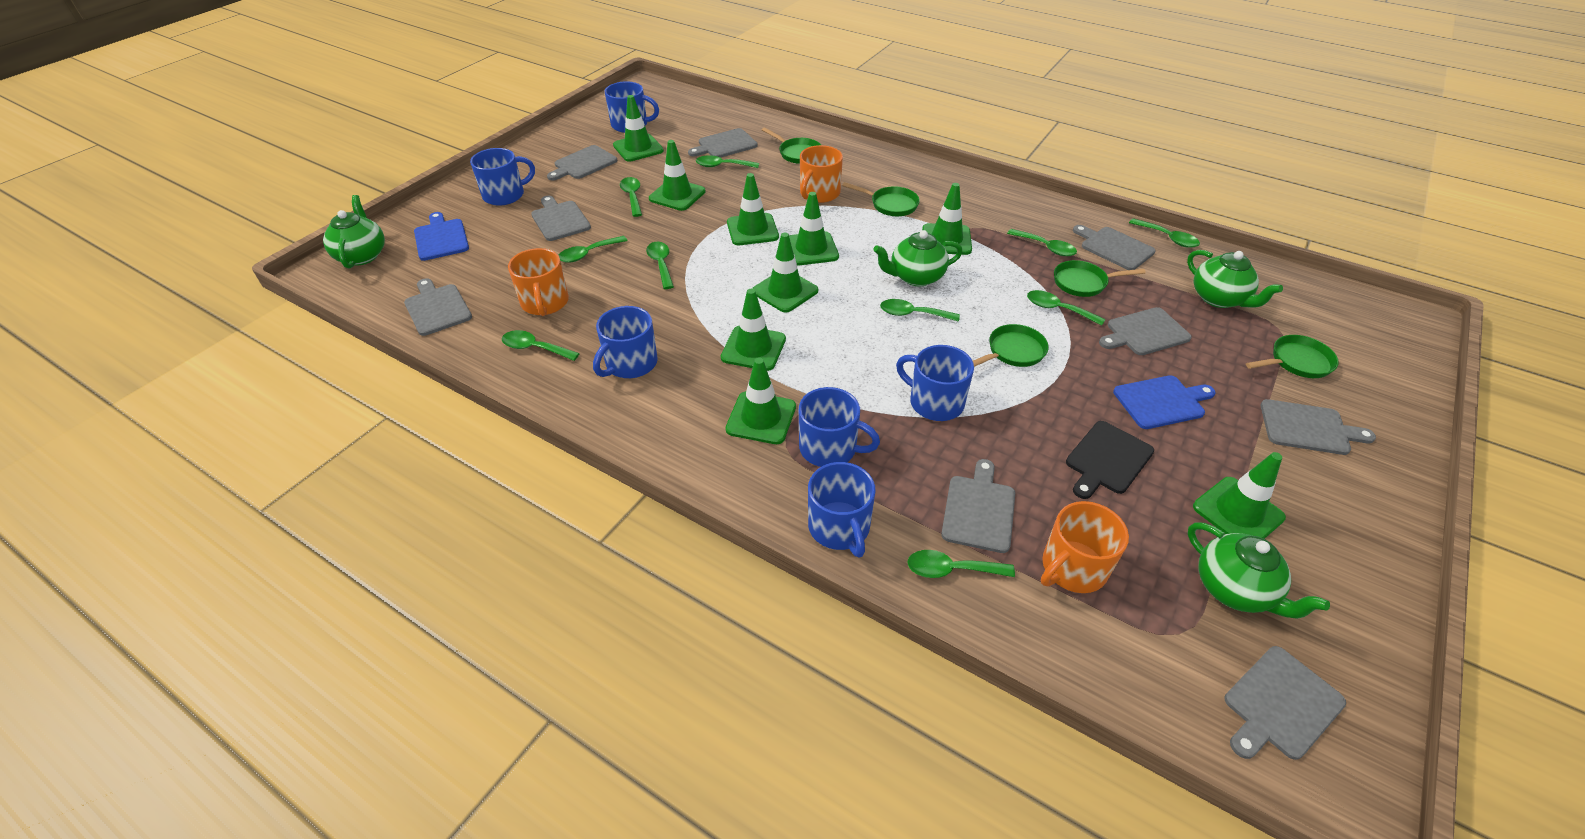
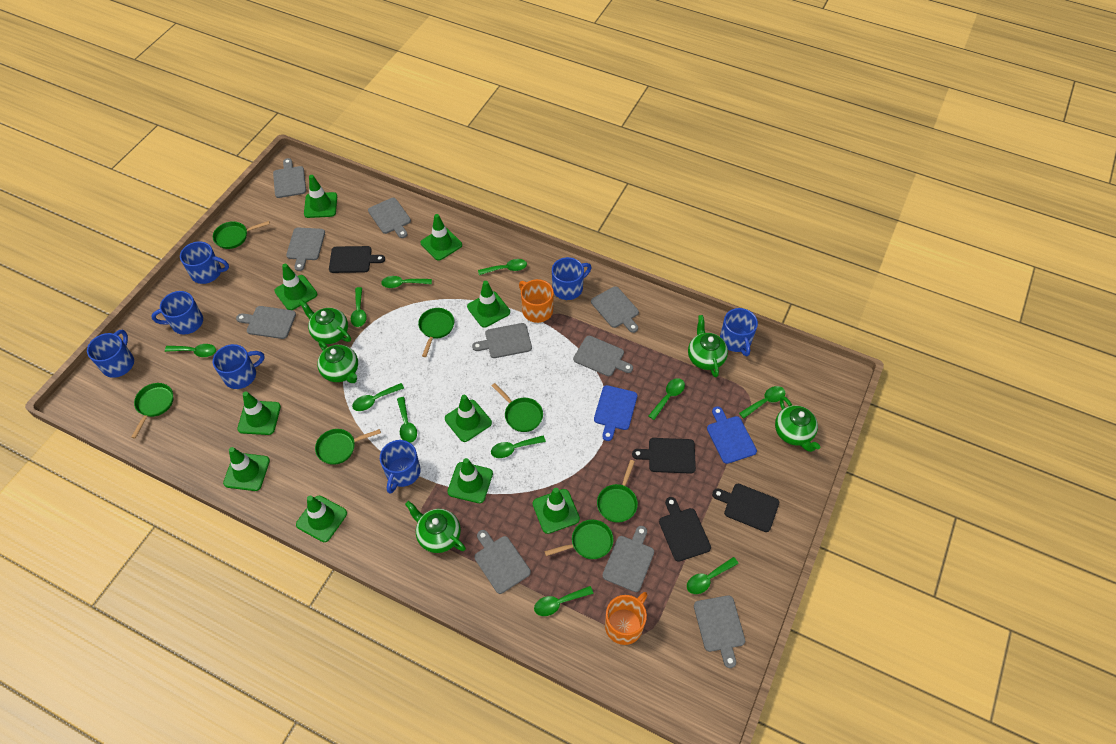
black cutting board: 1 -> 4
blue mug: 6 -> 7
green pan: 5 -> 7
green spoon: 10 -> 11
green teapot: 4 -> 5
green traffic cone: 9 -> 10
grey cutting board: 9 -> 10
orange mug: 3 -> 2

